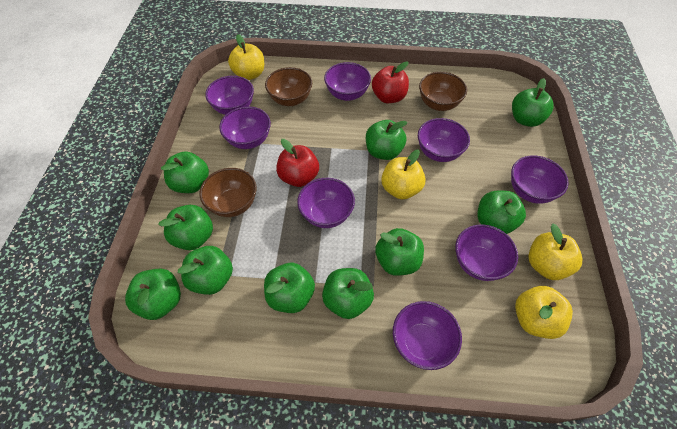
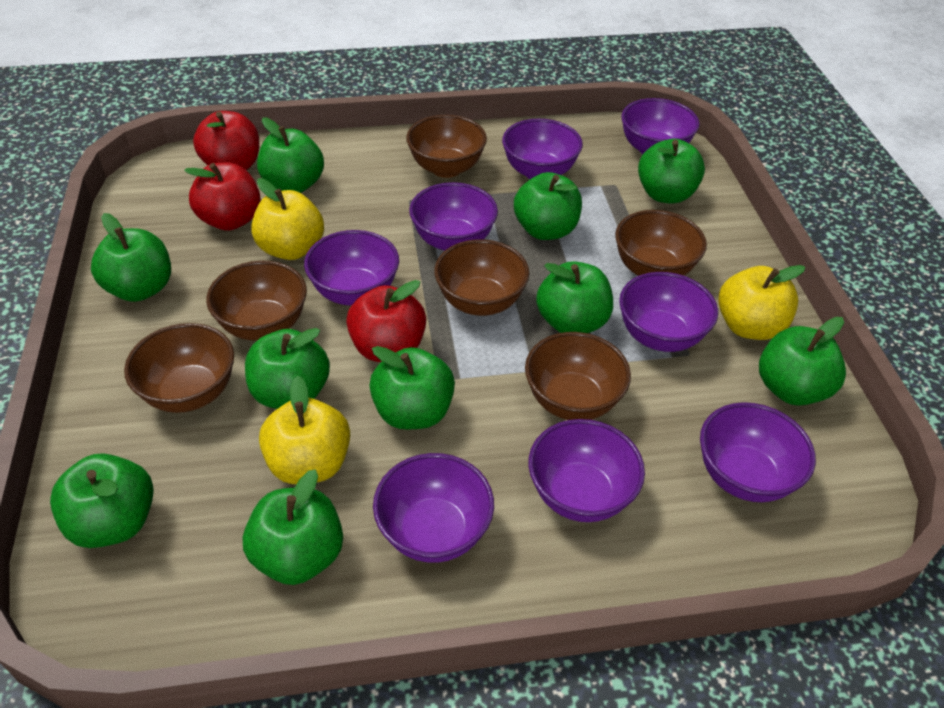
brown bowl: 3 -> 6
red apple: 2 -> 3
yellow apple: 4 -> 3

